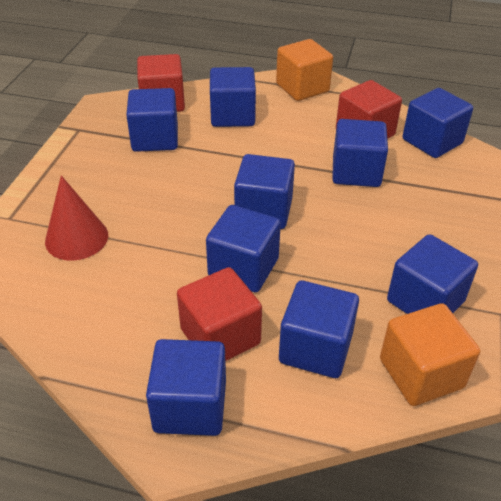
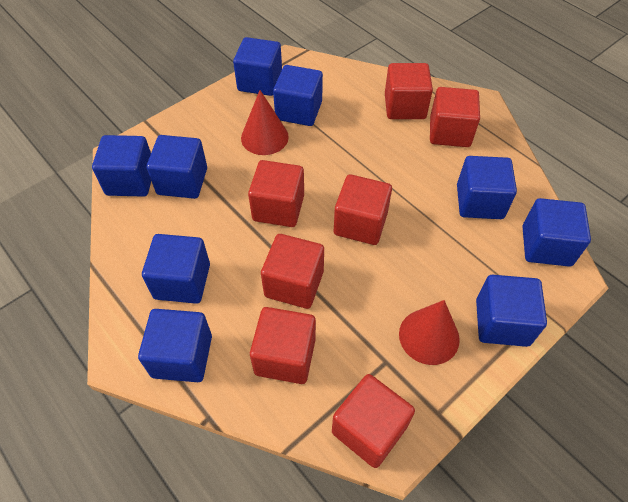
orange cube: 2 -> 0
red cone: 1 -> 2
red cube: 3 -> 7

